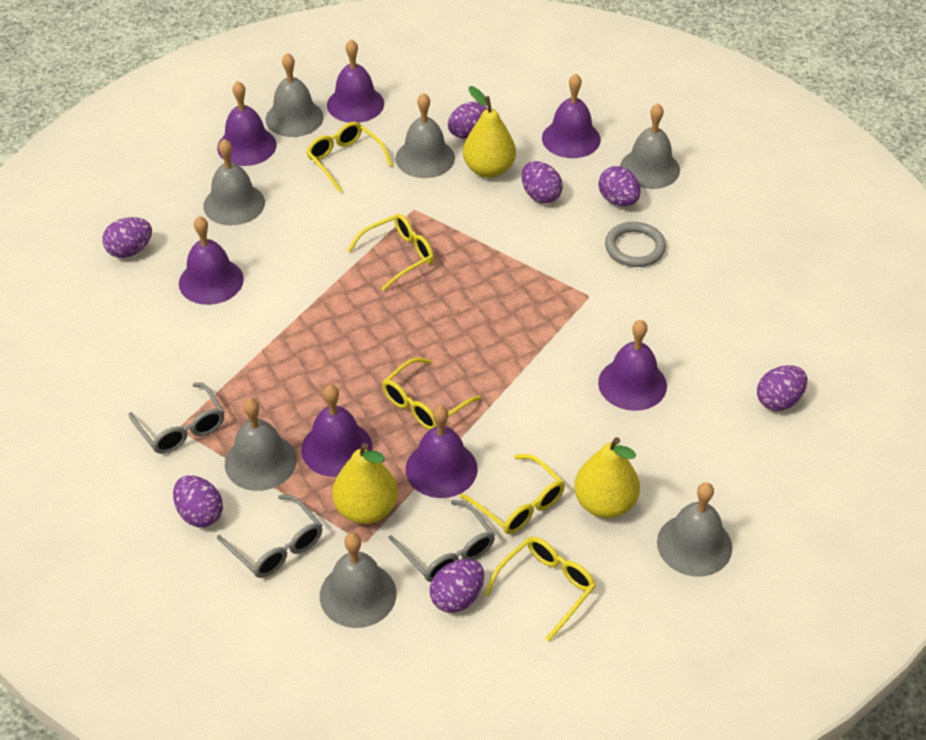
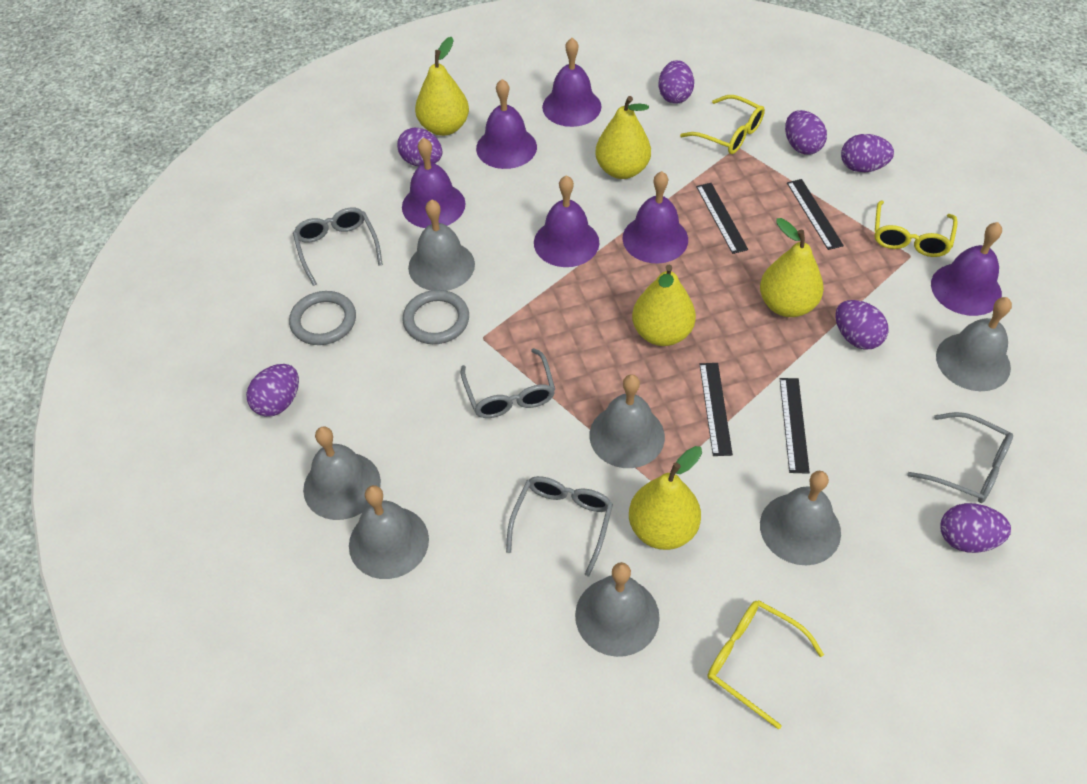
black ruler: 0 -> 4
grey glasses: 3 -> 4
grey ring: 1 -> 2
purple bell: 7 -> 6
yellow glasses: 5 -> 3
yellow pear: 3 -> 5

